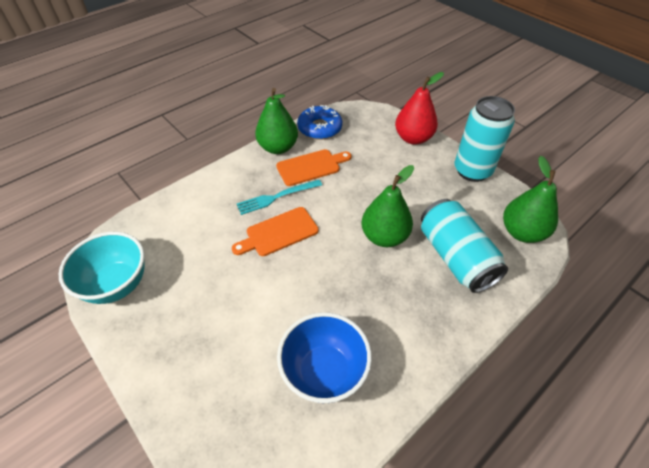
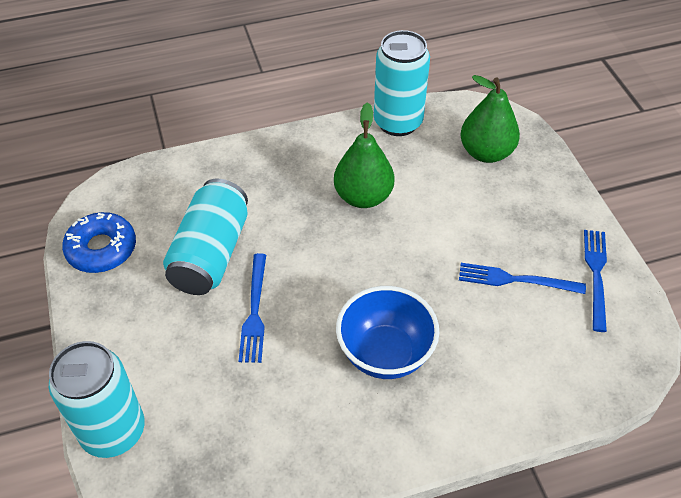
blue fork: 0 -> 3
green pear: 3 -> 2
orange cutting board: 2 -> 0
red pear: 1 -> 0
turquoise bowl: 1 -> 0
turquoise can: 2 -> 3
turquoise fork: 1 -> 0

